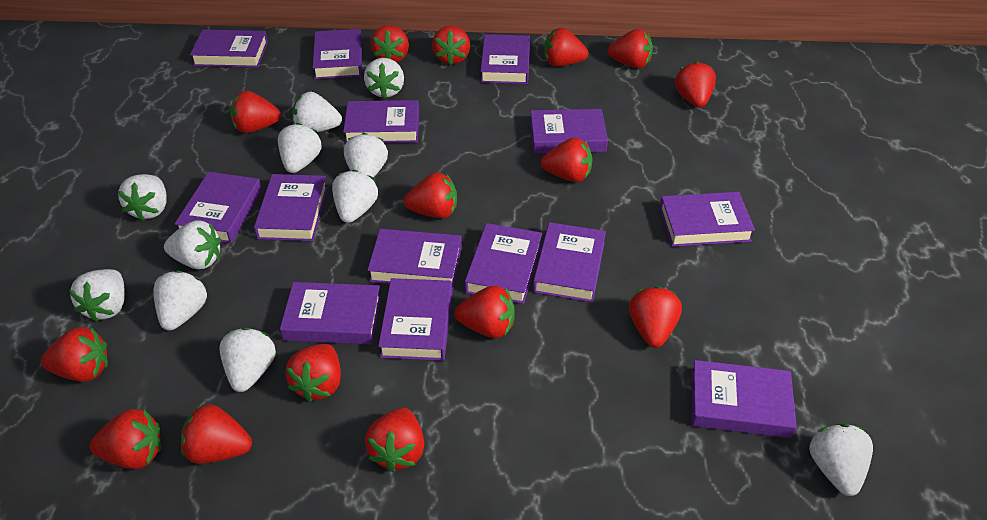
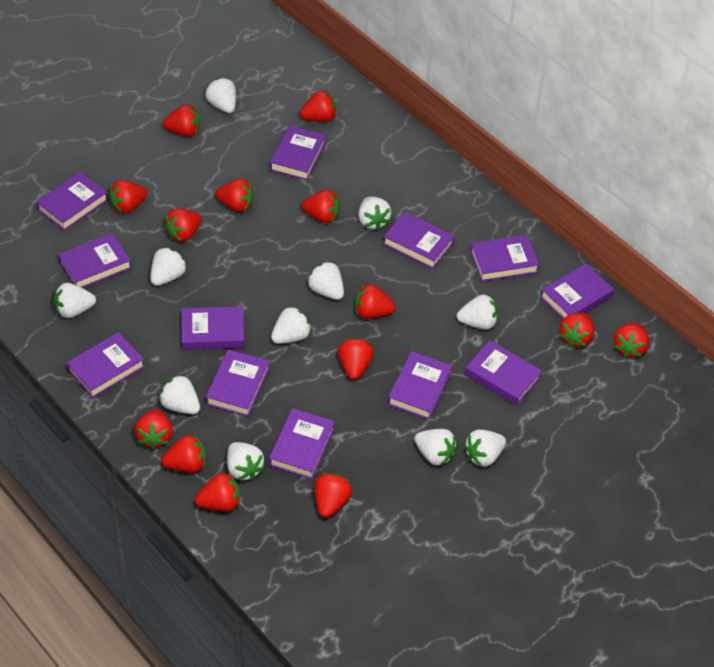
purple book: 14 -> 12
red strawberry: 15 -> 14

